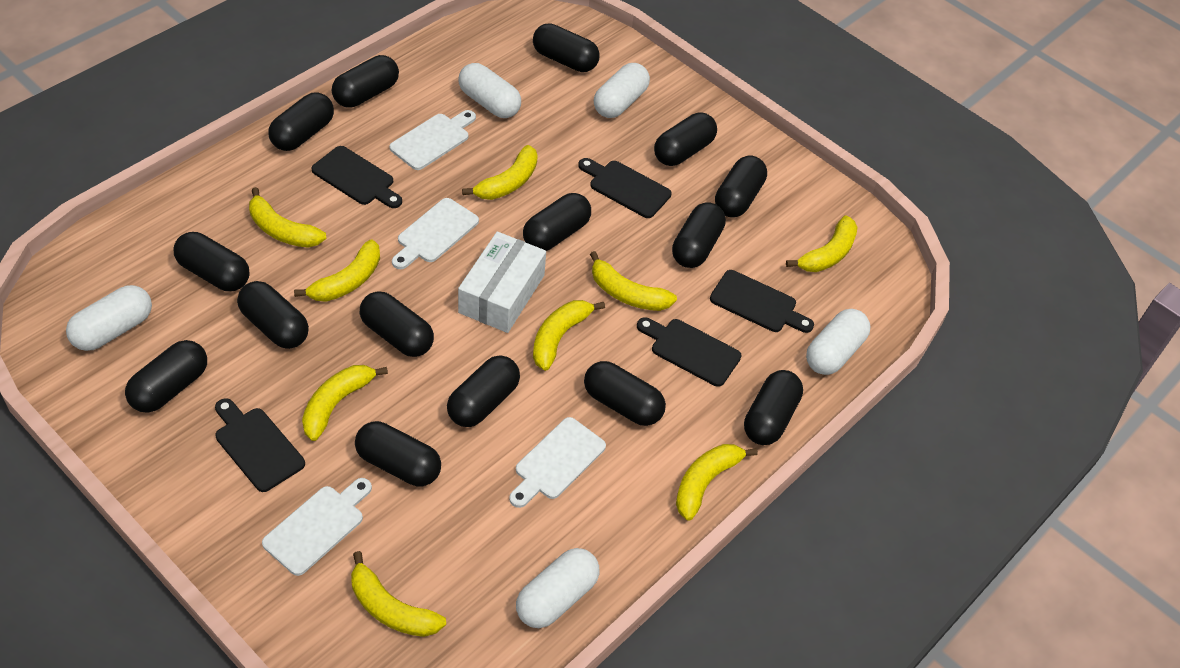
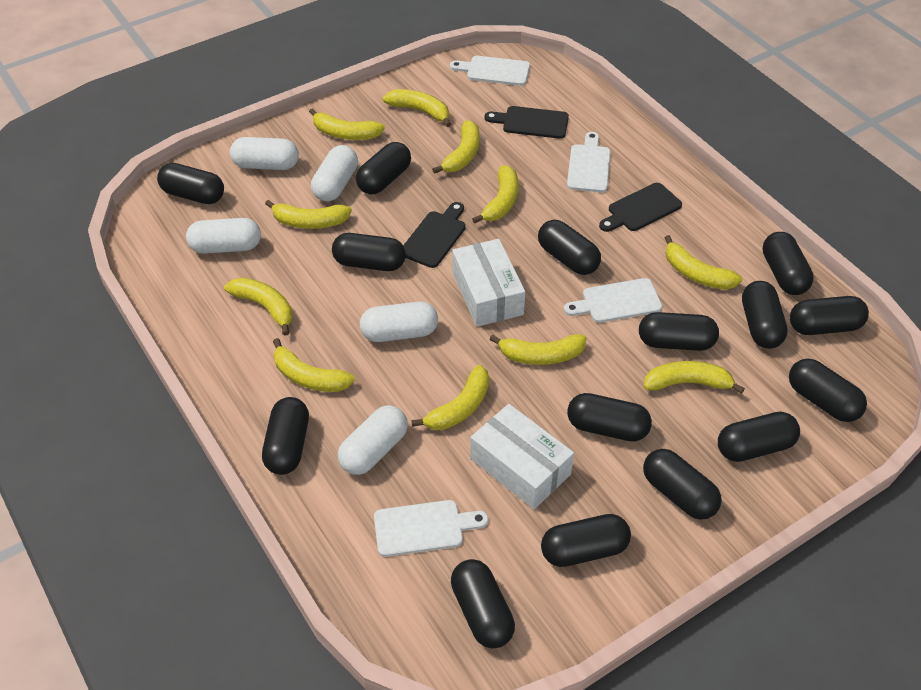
black cutting board: 5 -> 3
white box: 1 -> 2
yellow banana: 9 -> 11

